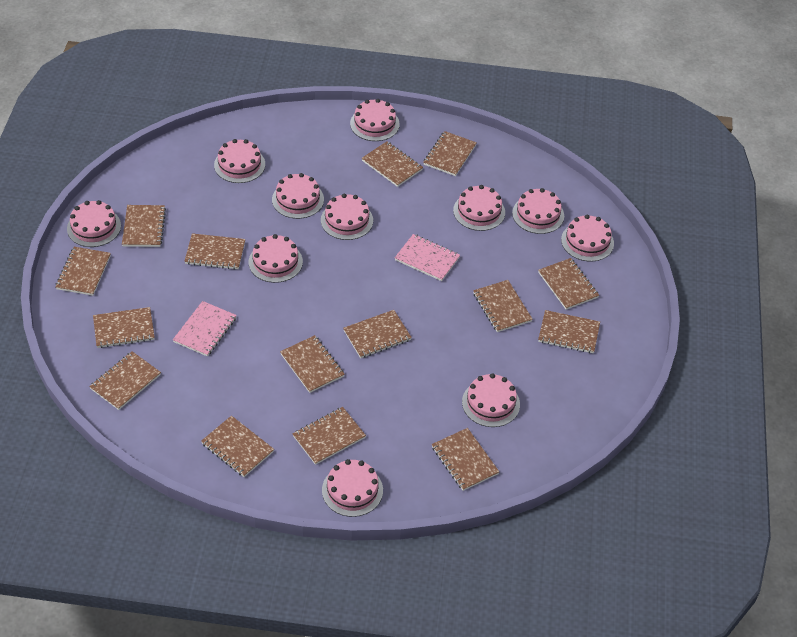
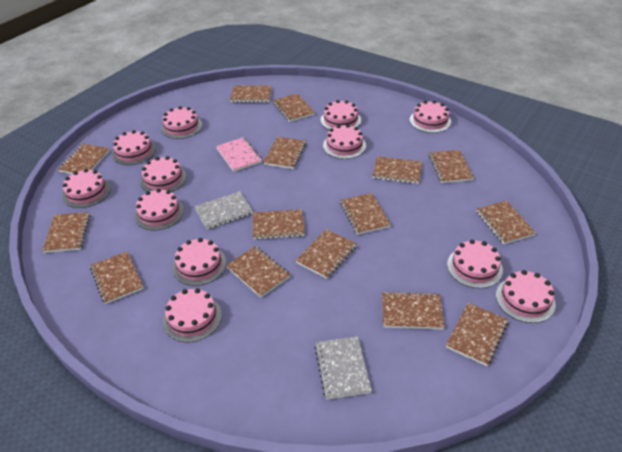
grey notebook: 0 -> 2
pink cake: 11 -> 12
pink notebook: 2 -> 1

